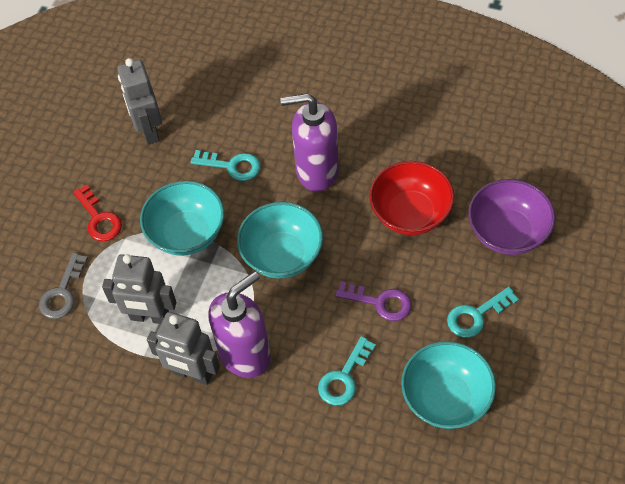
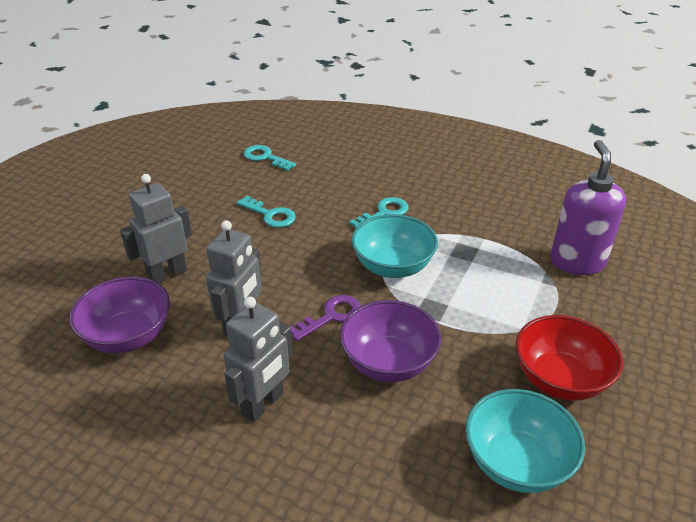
grey key: 1 -> 0
purple bowl: 1 -> 2
purple soap dispenser: 2 -> 1
red key: 1 -> 0
turquoise bowl: 3 -> 2

